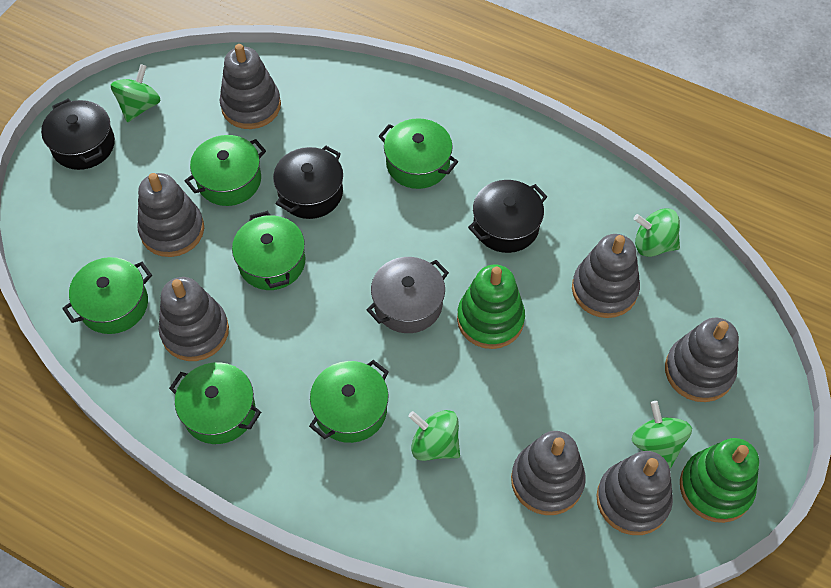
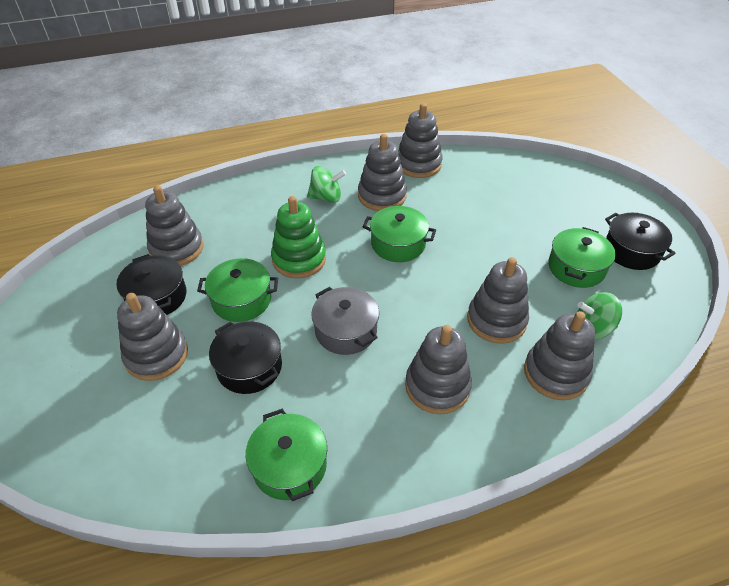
green pot: 6 -> 4
green spinning top: 4 -> 2
green stacking toy: 2 -> 1

